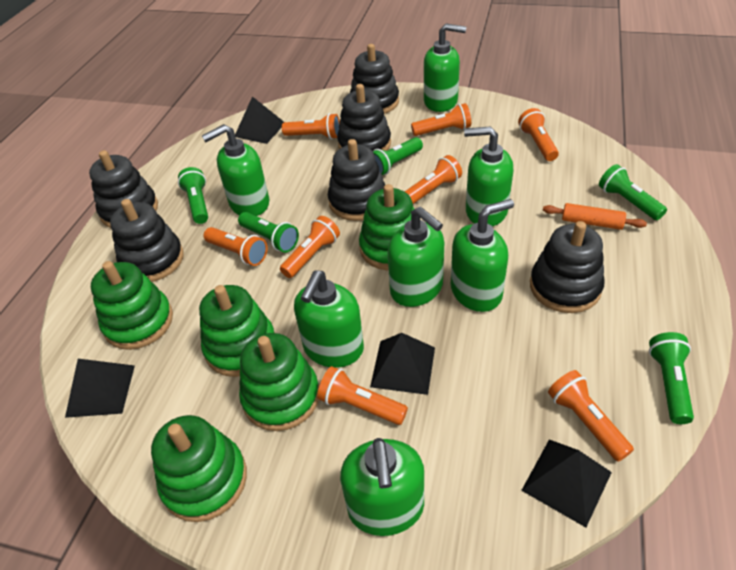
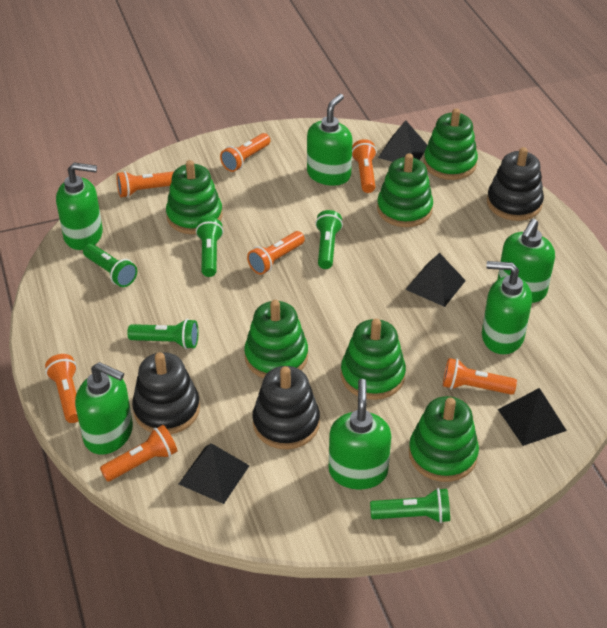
black stacking toy: 6 -> 3
green soap dispenser: 7 -> 6
green stacking toy: 5 -> 6
orange flashlight: 8 -> 7
orange rolling pin: 1 -> 0

